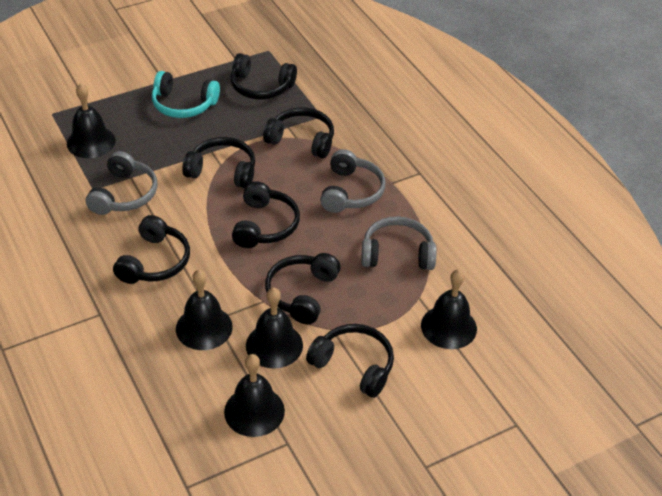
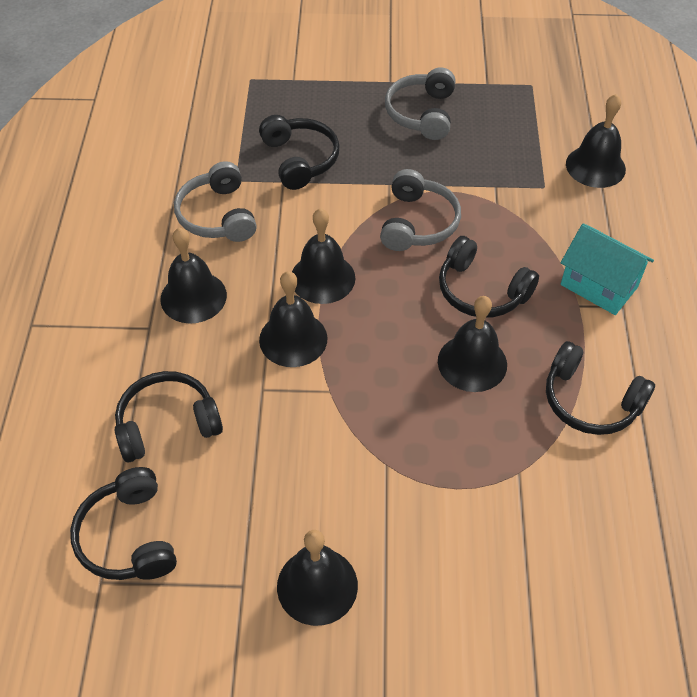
black bell: 5 -> 6
black headphones: 7 -> 5
turquoise headphones: 1 -> 0
turquoise house: 0 -> 1

